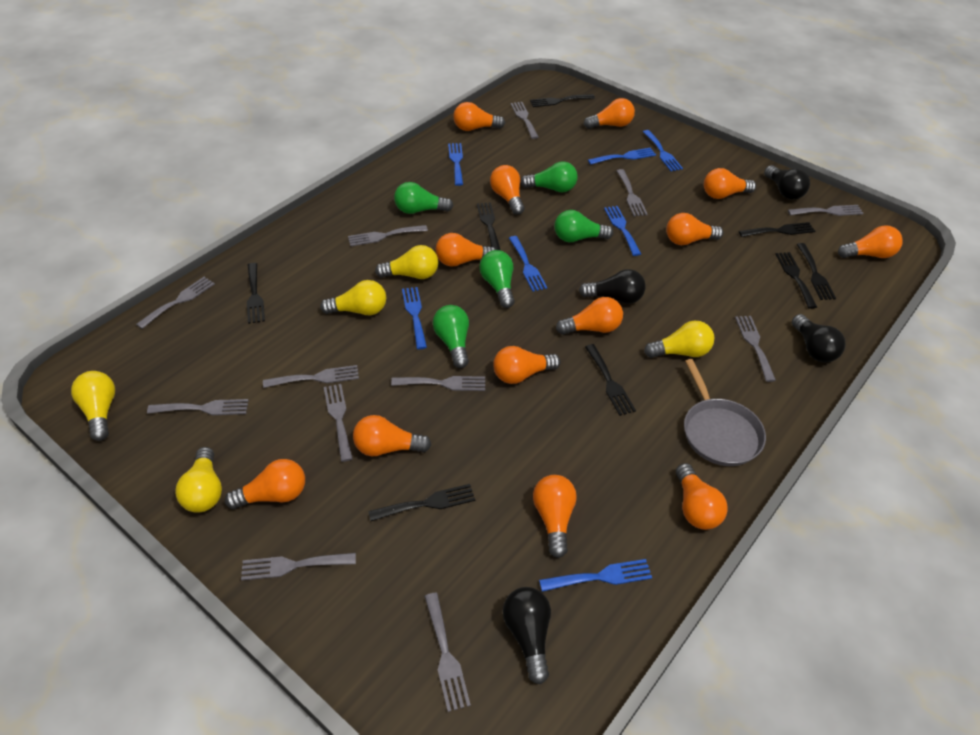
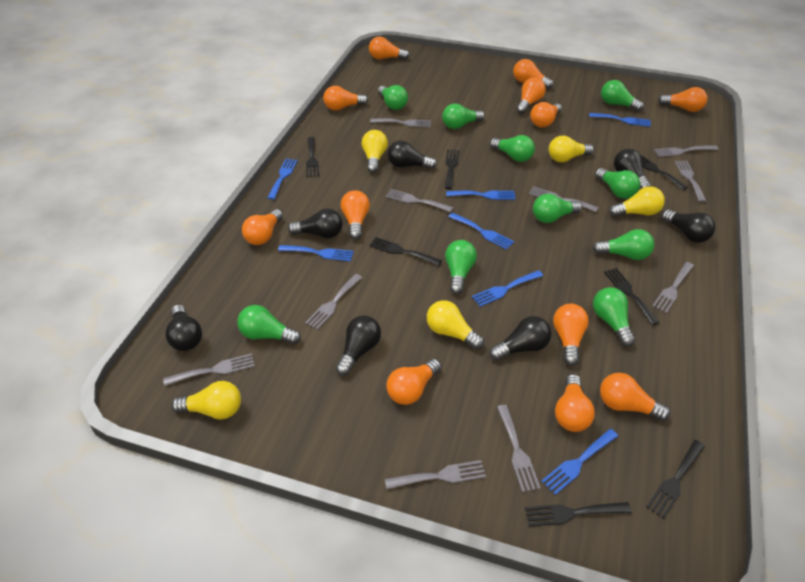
black fork: 8 -> 7
black light bulb: 4 -> 7
green light bulb: 5 -> 10
grey fork: 12 -> 10
grey pan: 1 -> 0
orange light bulb: 13 -> 12

